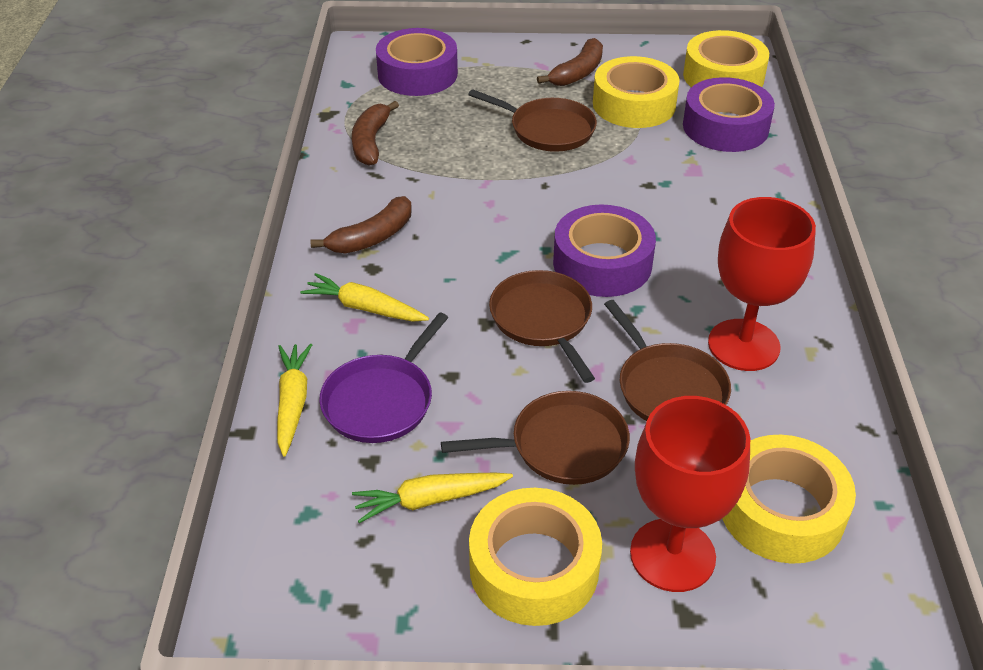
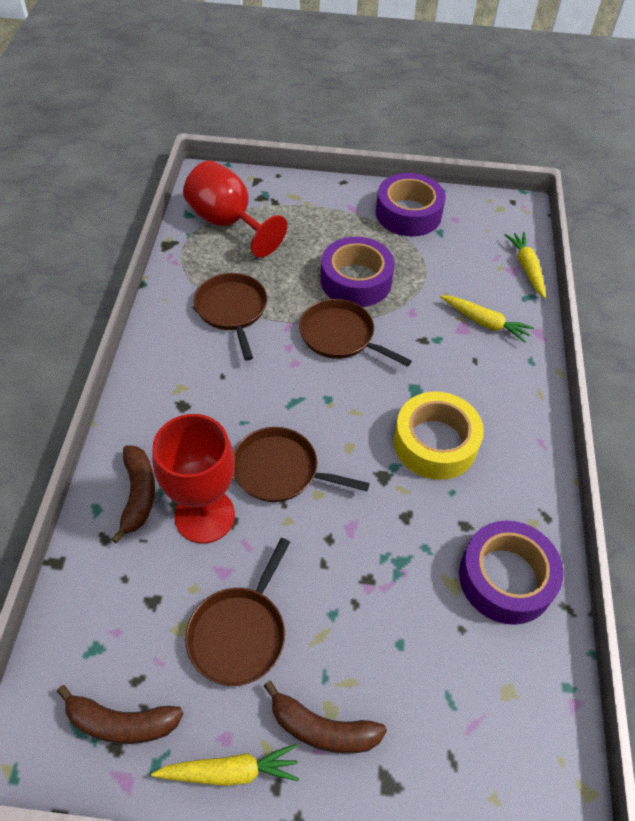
purple pan: 1 -> 0
yellow tape: 4 -> 1

